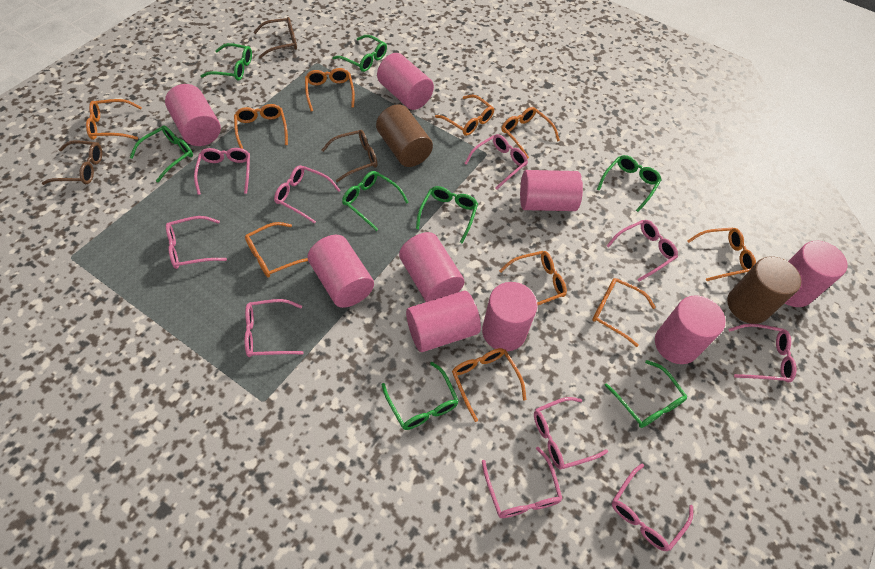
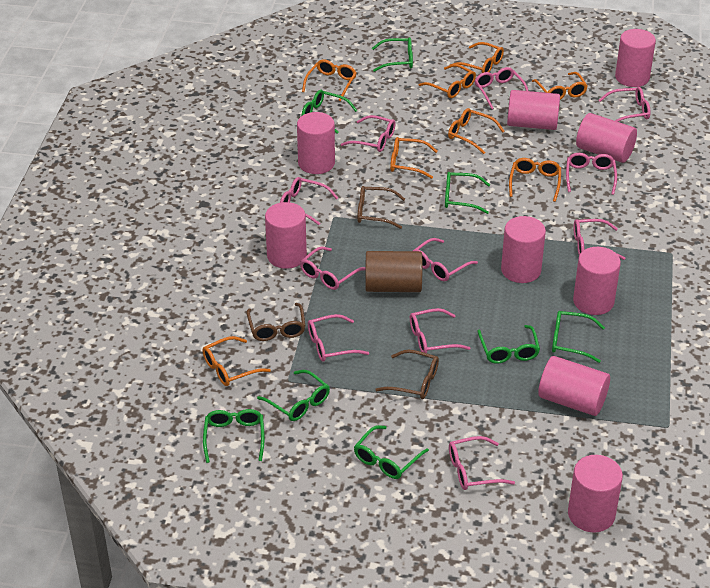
brown cylinder: 2 -> 1
orange glasses: 10 -> 8
pink glasses: 10 -> 11

